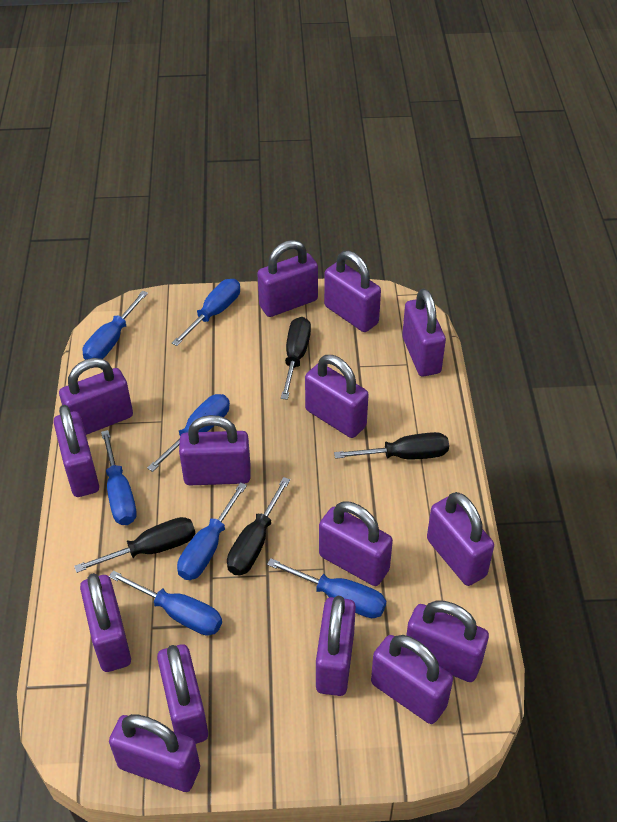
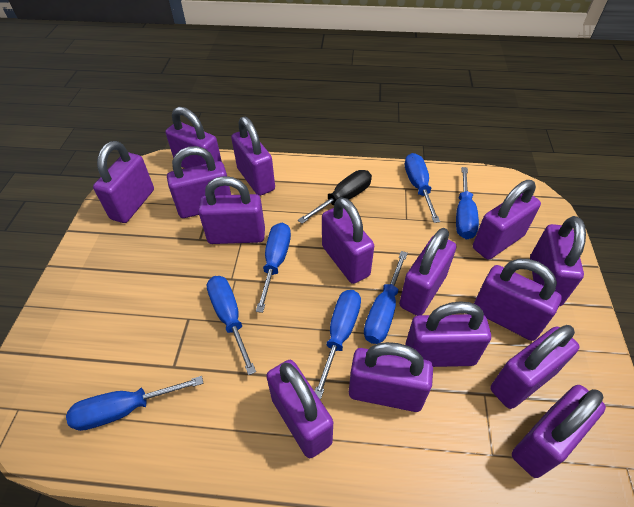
black screwdriver: 4 -> 1

